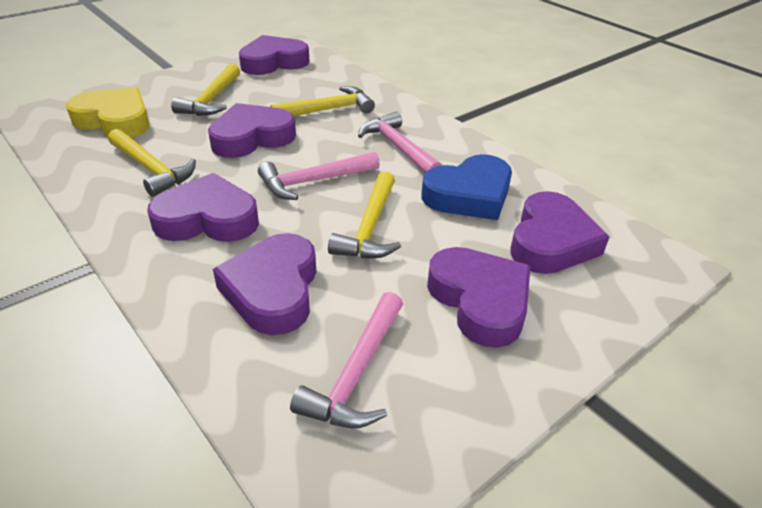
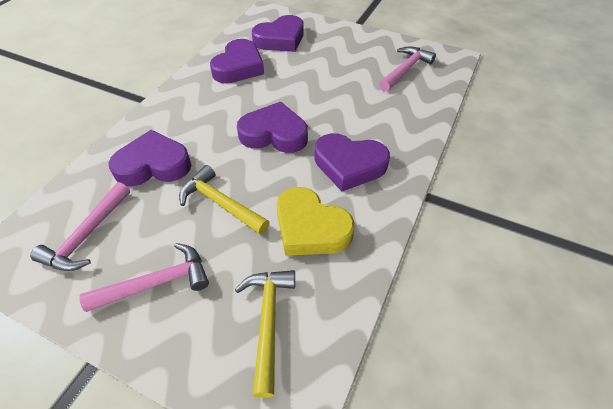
blue heart: 1 -> 0
purple heart: 6 -> 5
yellow hammer: 4 -> 2

